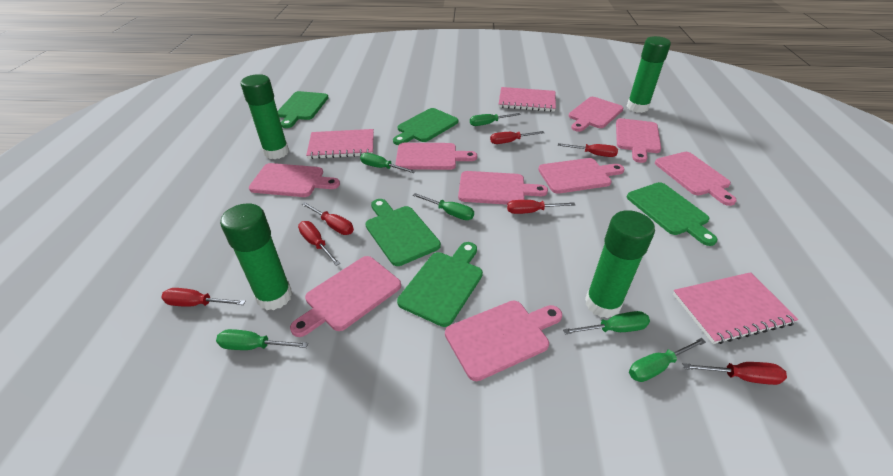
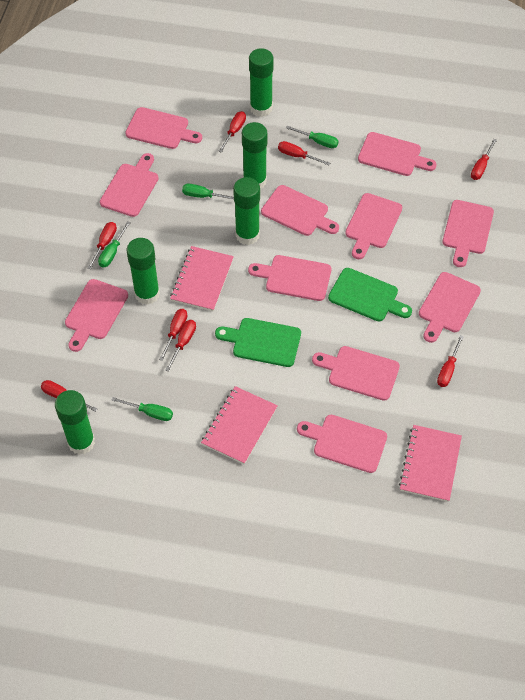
green cutting board: 5 -> 2
green glue stick: 4 -> 5
green screwdriver: 6 -> 4
pink cutting board: 9 -> 11
red screwdriver: 7 -> 8

